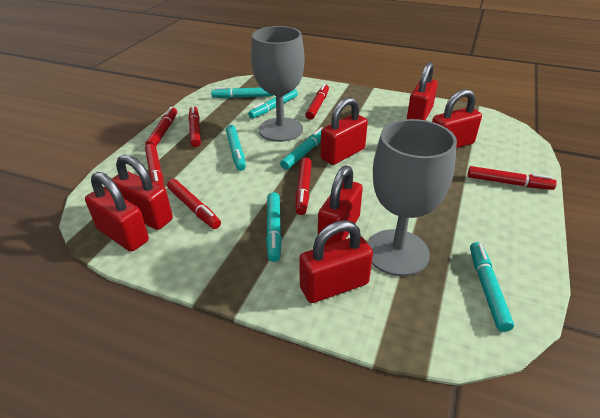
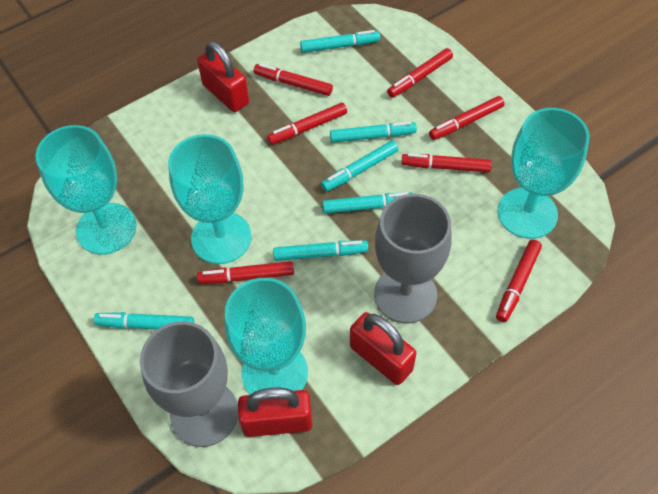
red padlock: 7 -> 3
turquoise goblet: 0 -> 4

